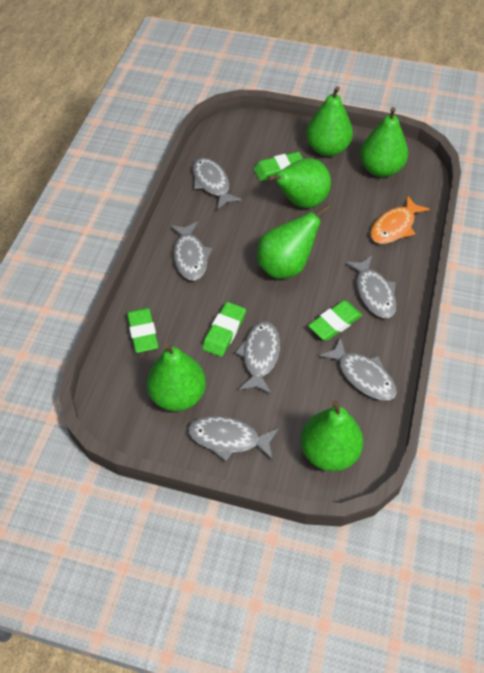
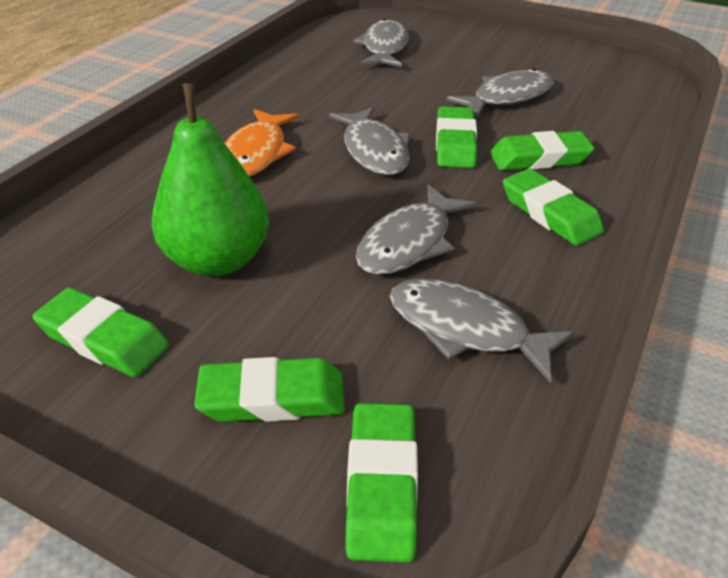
green eraser: 4 -> 6
green pear: 6 -> 1
grey fish: 6 -> 5

